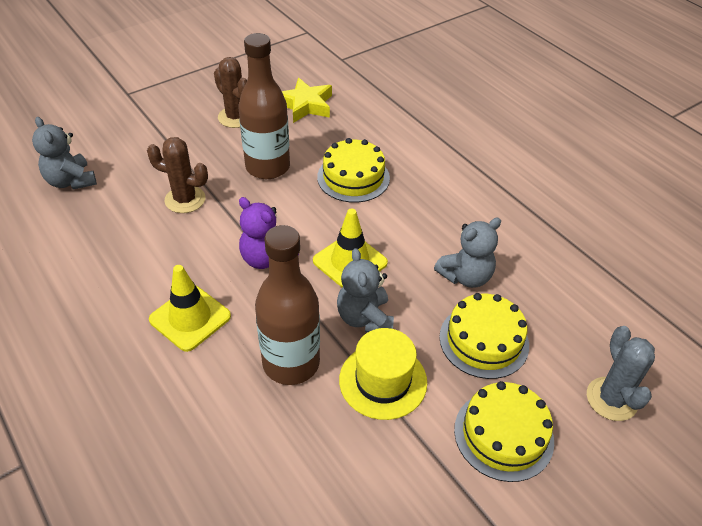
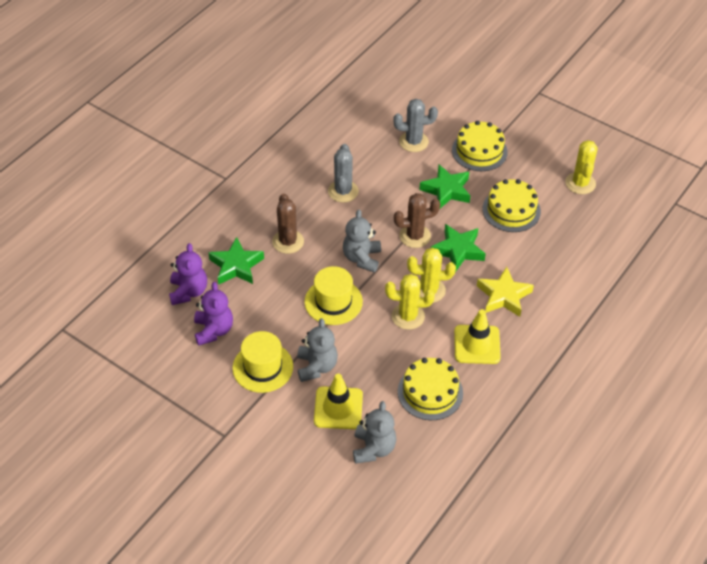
brown bottle: 2 -> 0
green star: 0 -> 3
grey cactus: 1 -> 2
purple teddy bear: 1 -> 2
yellow cactus: 0 -> 3
yellow hat: 1 -> 2

